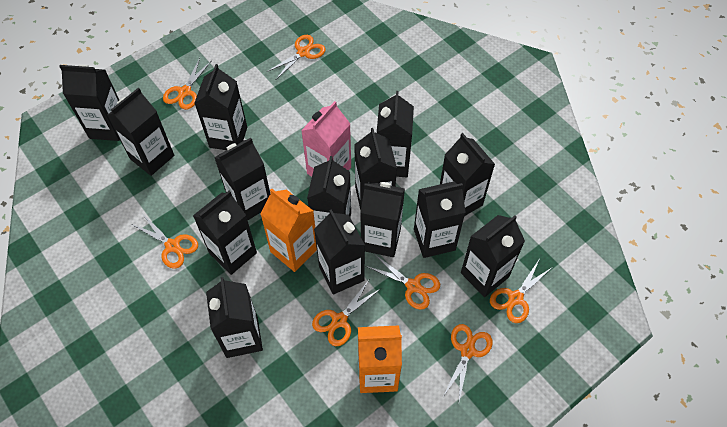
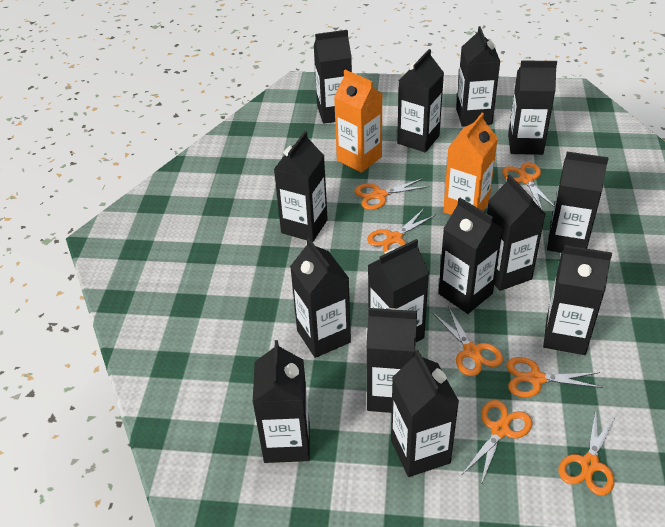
pink carton: 1 -> 0

